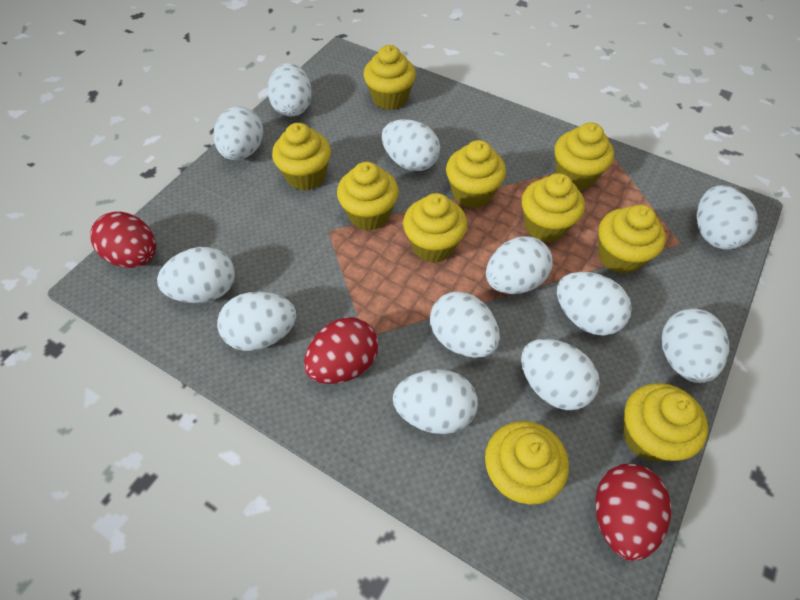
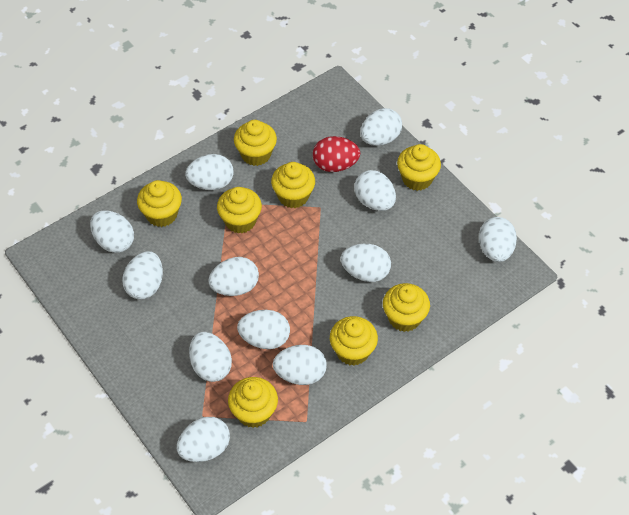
red egg: 3 -> 1
yellow cupcake: 10 -> 8

